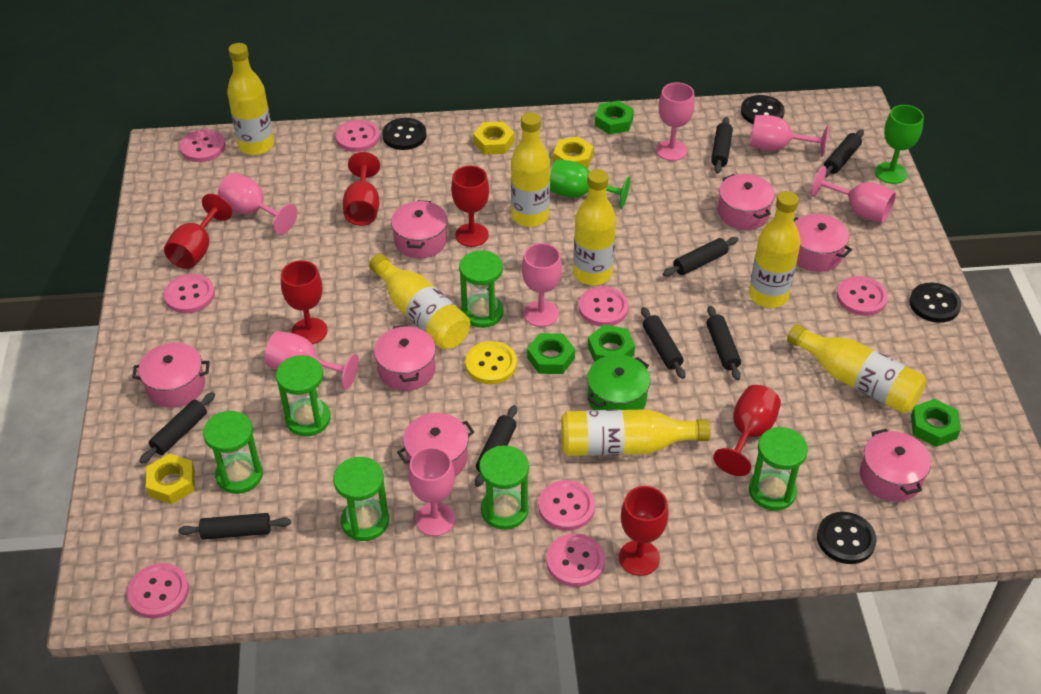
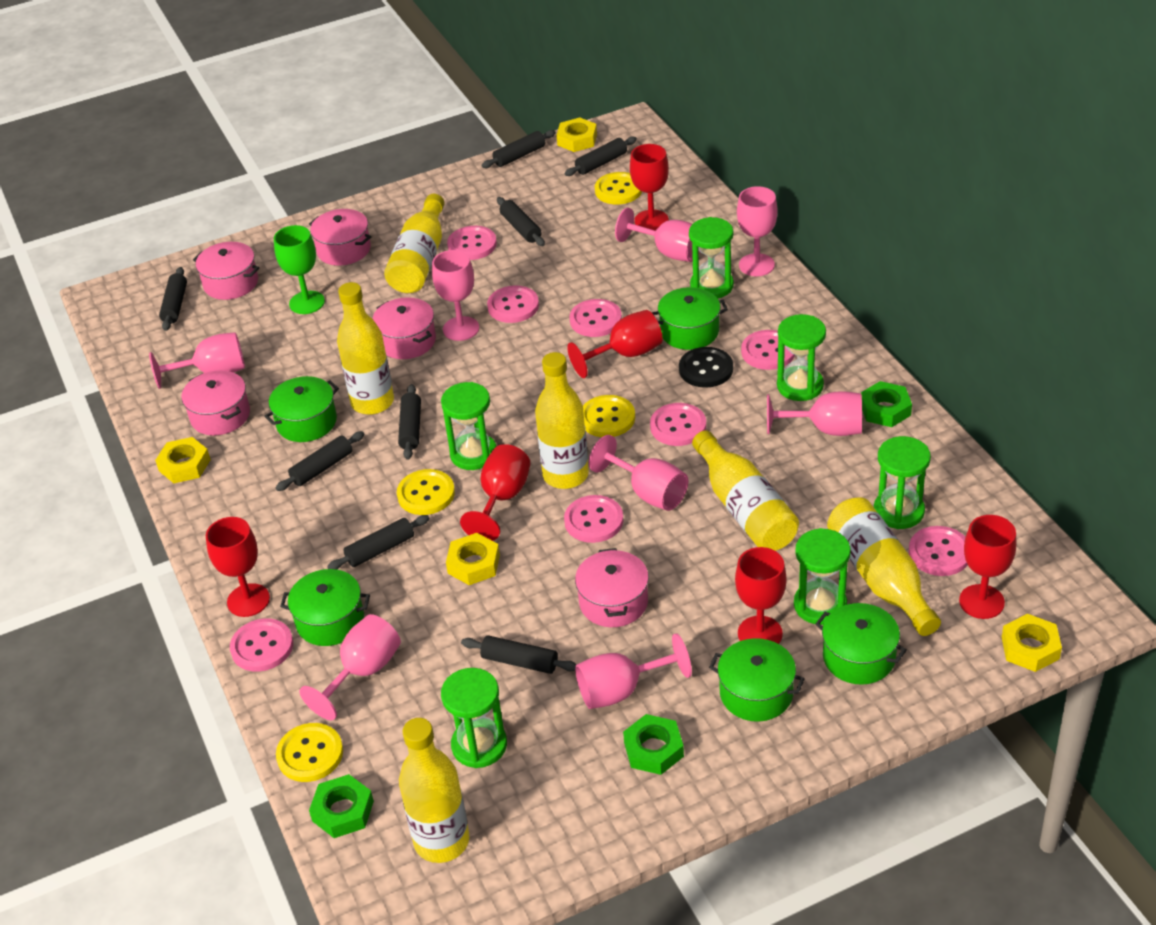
black button: 4 -> 1
green goblet: 2 -> 1
green nut: 4 -> 3
green pot: 1 -> 5
pink goblet: 7 -> 8
pink pot: 7 -> 5
yellow bottle: 7 -> 6
yellow button: 1 -> 4
yellow nut: 3 -> 4

